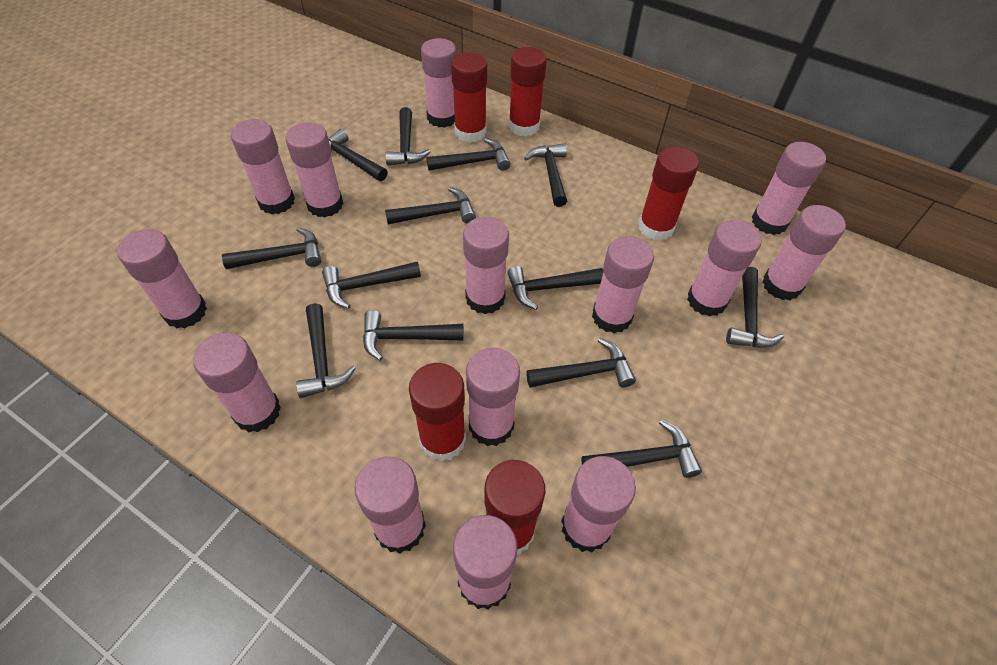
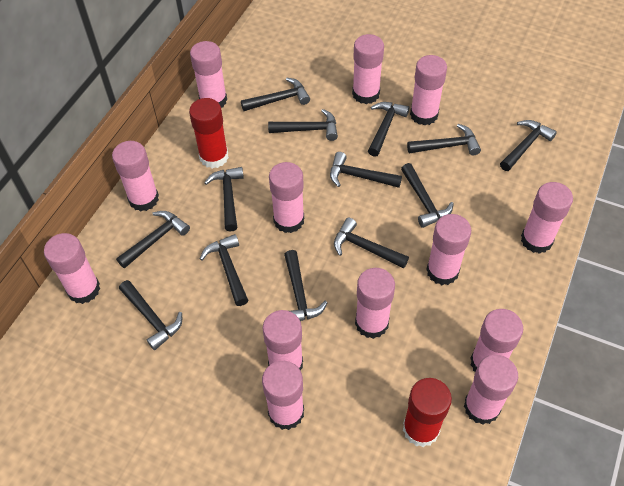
pink glue stick: 14 -> 13
red glue stick: 5 -> 2

